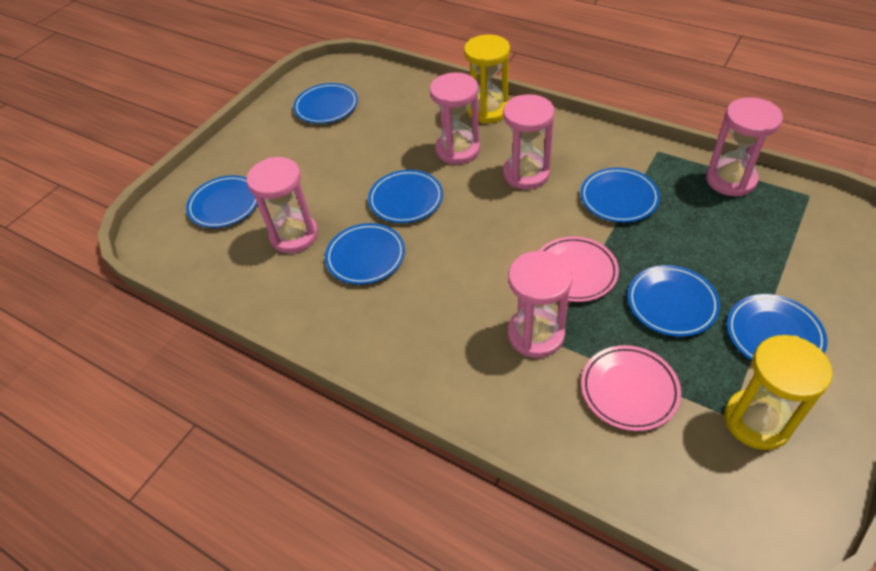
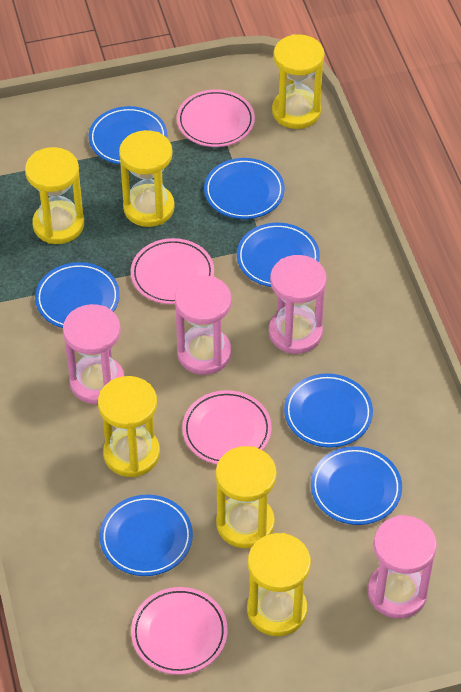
pink hourglass: 5 -> 4
pink plate: 2 -> 4
yellow hourglass: 2 -> 6

